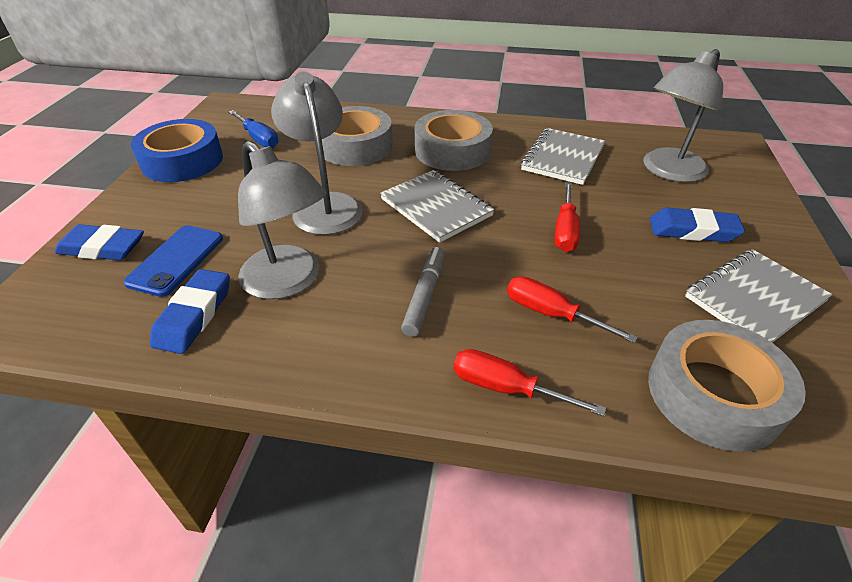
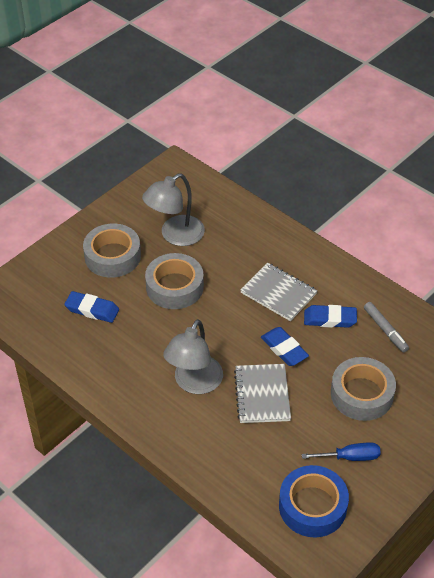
blue phone: 1 -> 0
grey lamp: 3 -> 2
grey notebook: 3 -> 2
red screwdriver: 3 -> 0

